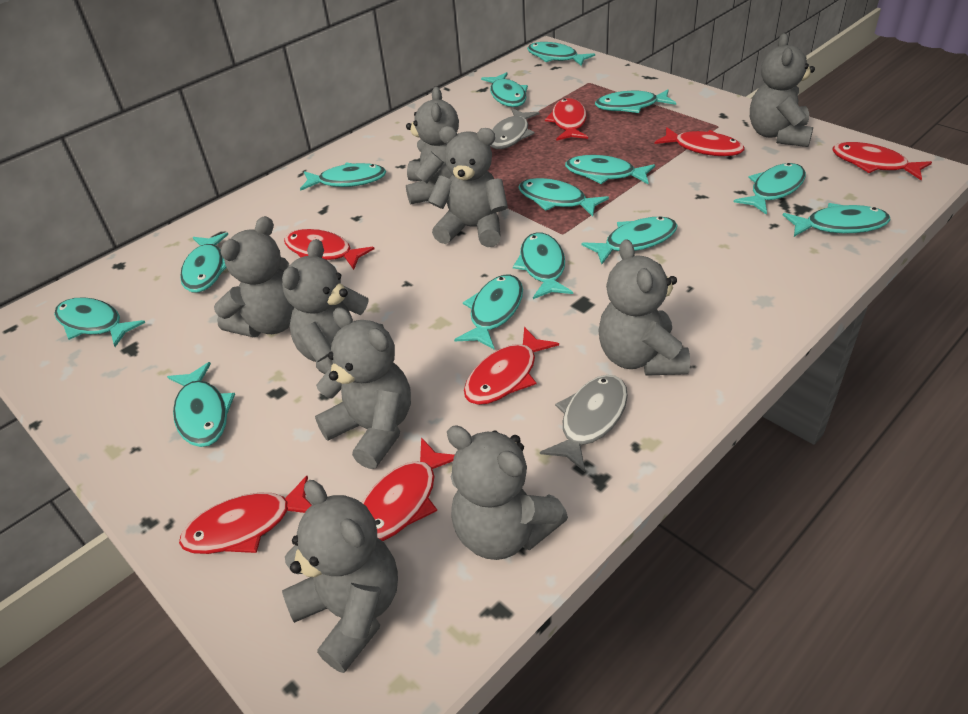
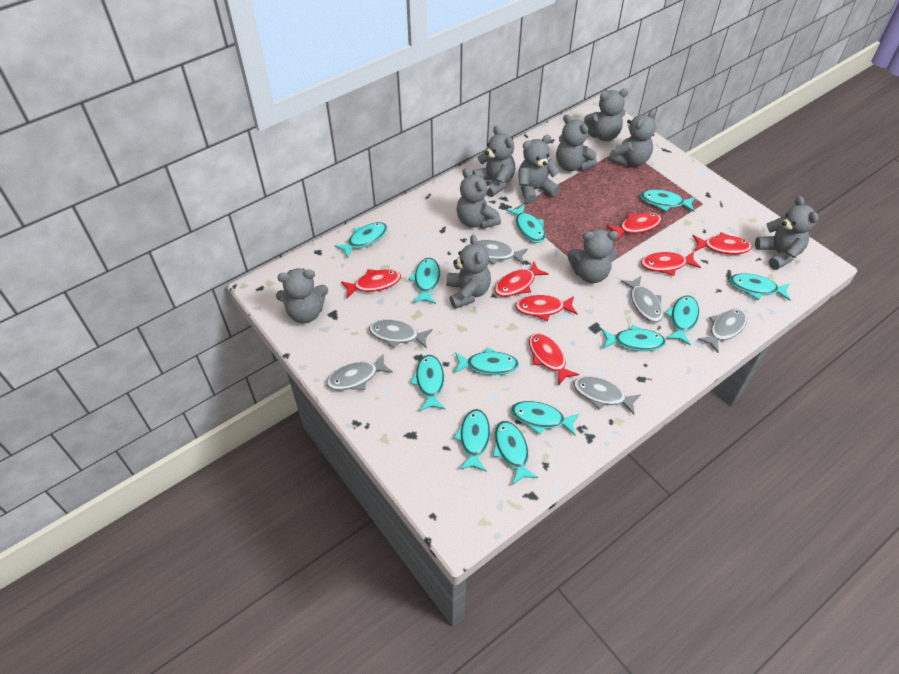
grey fish: 2 -> 6
grey teddy bear: 9 -> 10
turquoise fish: 14 -> 12

